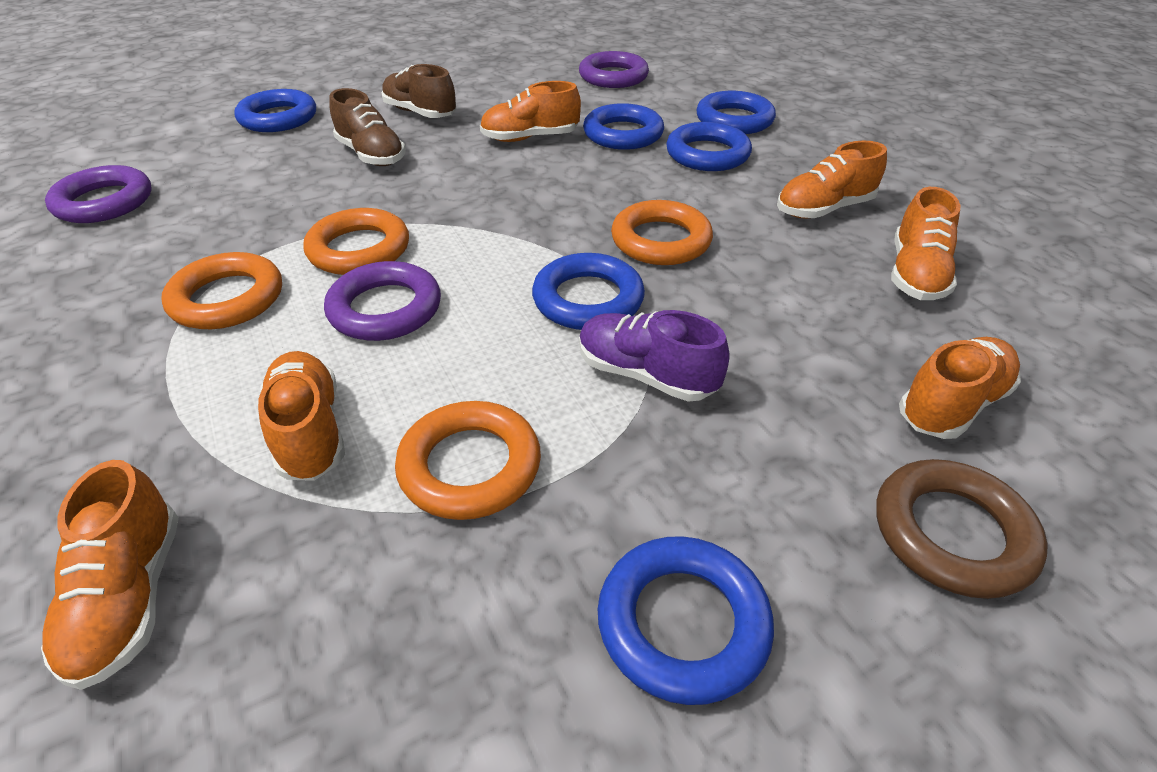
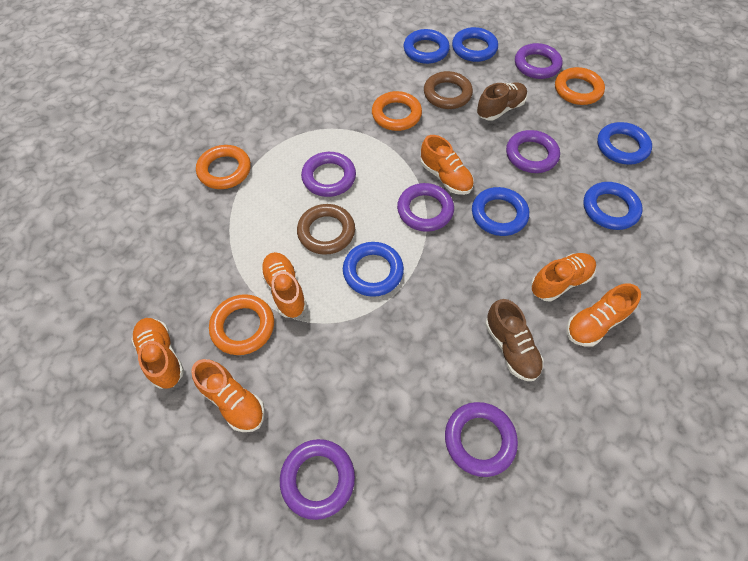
brown ring: 1 -> 2
purple ring: 3 -> 6
purple shoe: 1 -> 0

